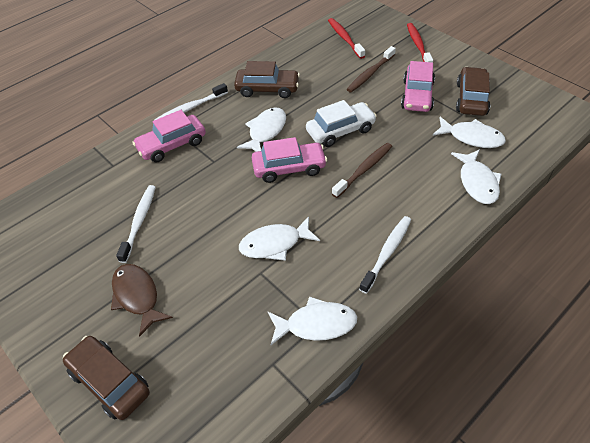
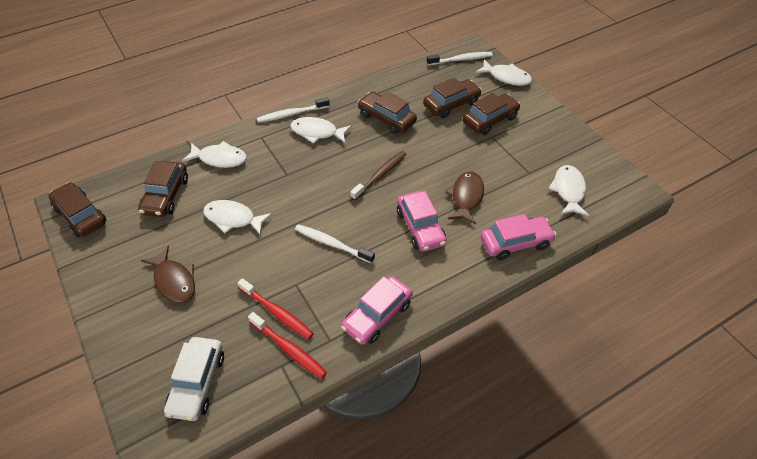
brown car: 3 -> 5
brown fish: 1 -> 2
brown toothbrush: 2 -> 1

